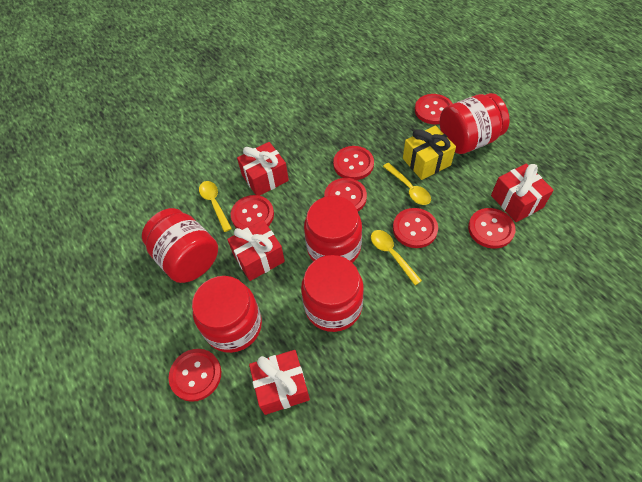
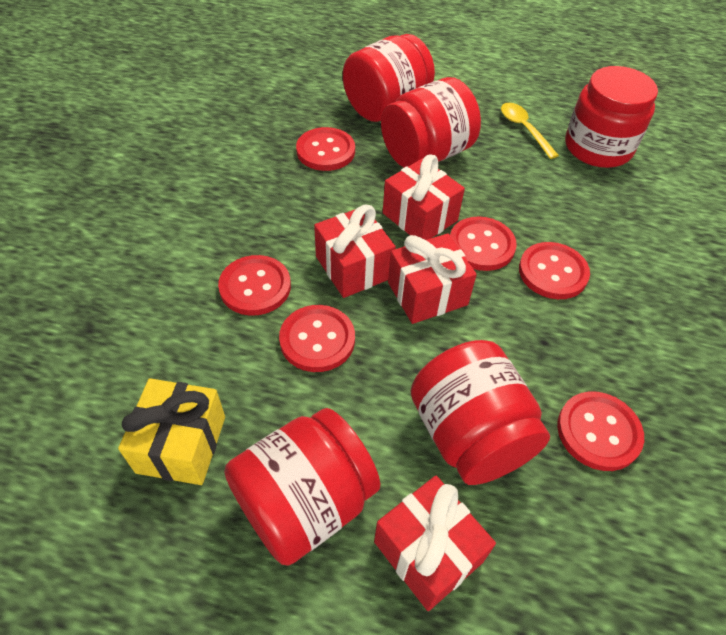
red button: 7 -> 6
yellow spoon: 3 -> 1

